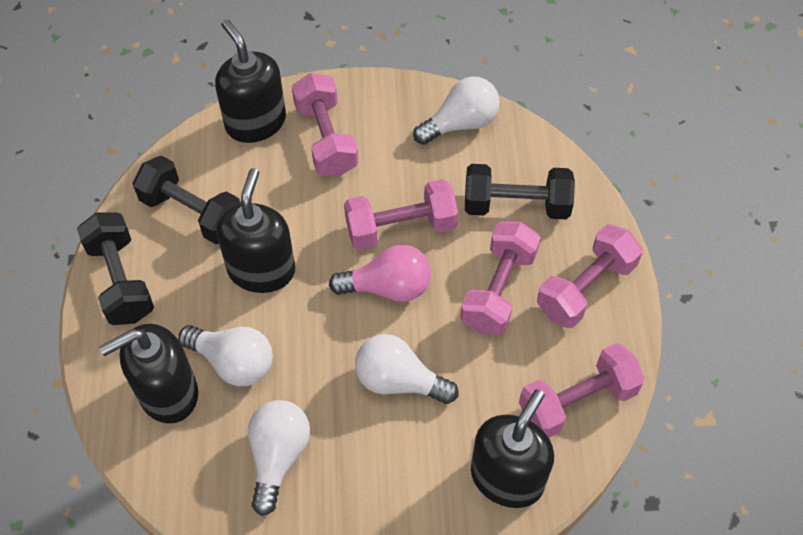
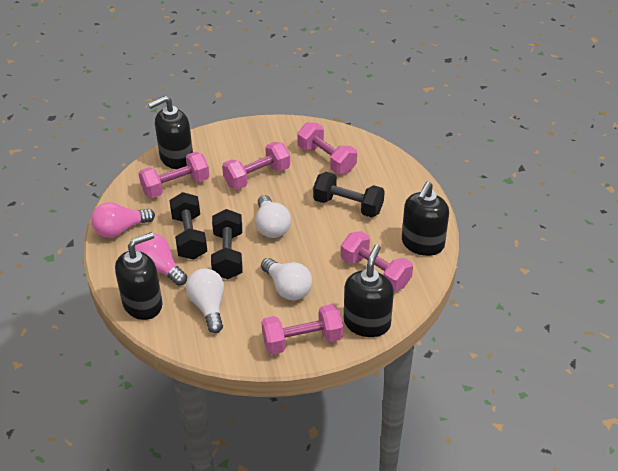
pink light bulb: 1 -> 2
white light bulb: 4 -> 3

